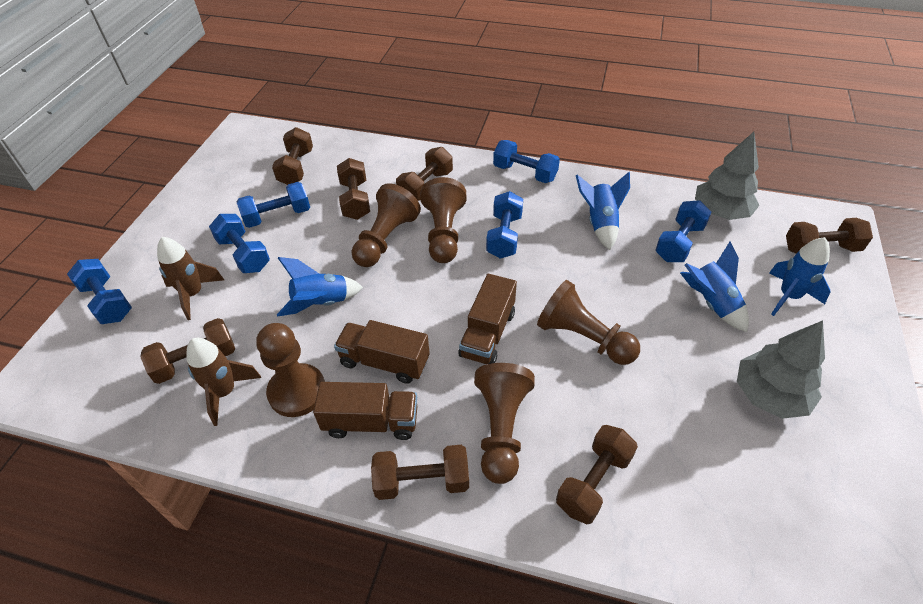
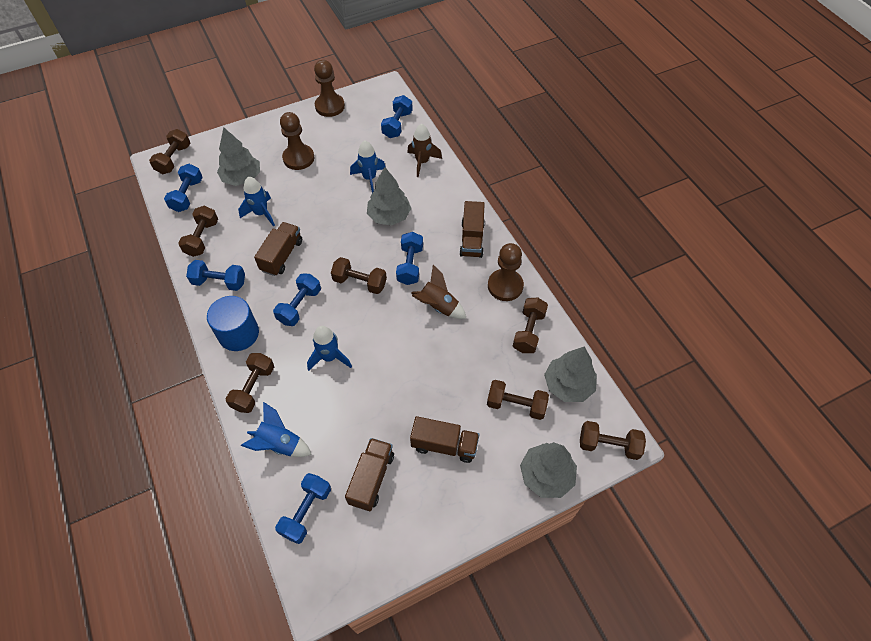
blue cylinder: 0 -> 1
brown pawn: 5 -> 3
brown truck: 3 -> 4
grey tree: 2 -> 4

